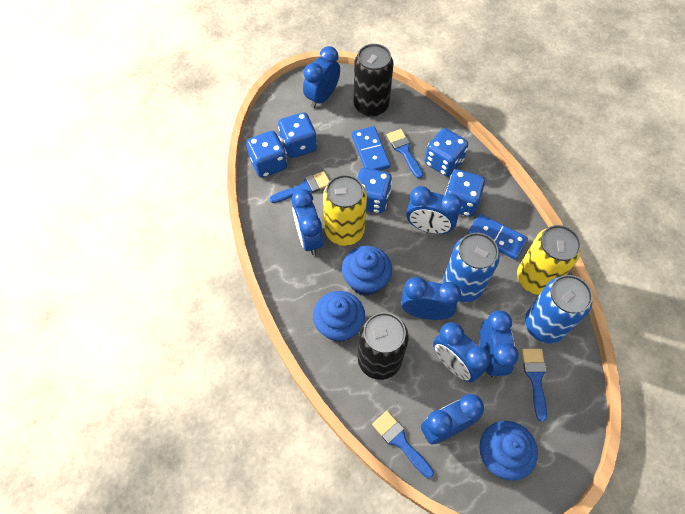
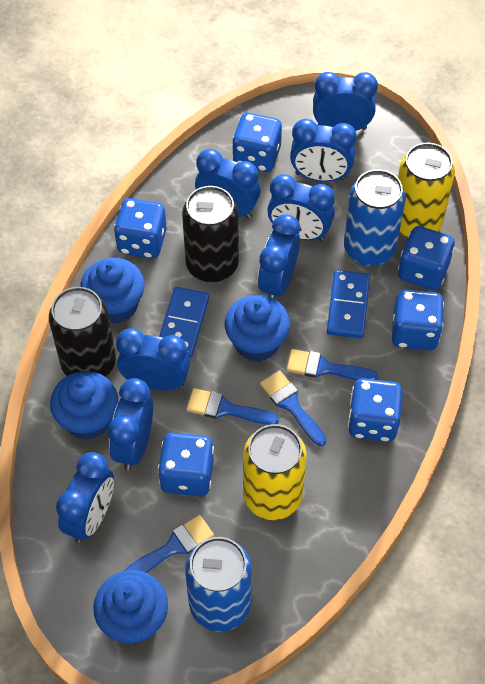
blue clock: 7 -> 8
blue cupcake: 3 -> 4
blue dice: 5 -> 6

